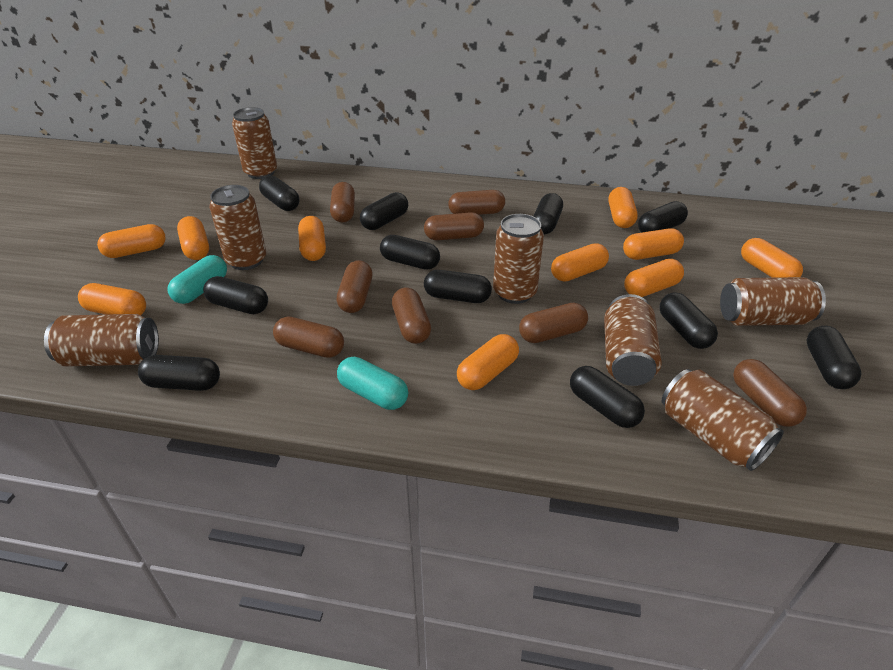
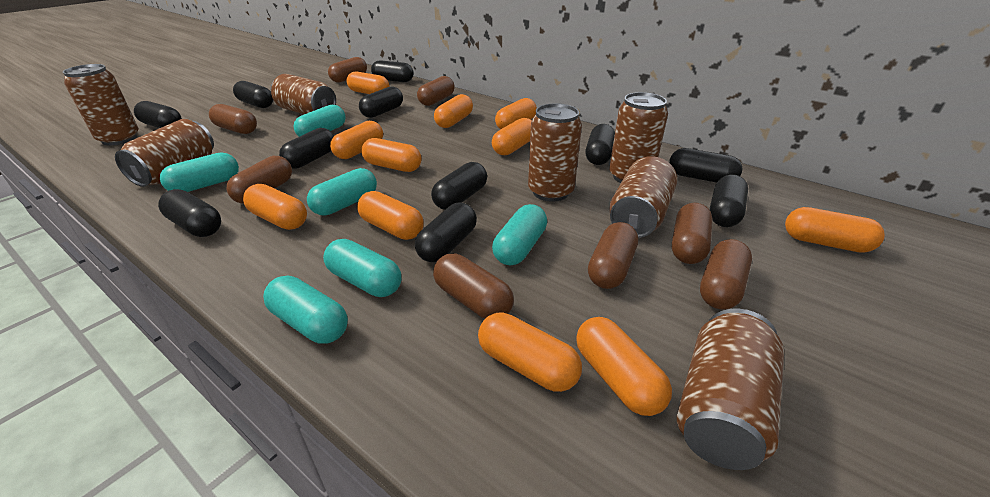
orange capsule: 10 -> 11
turquoise capsule: 2 -> 6

